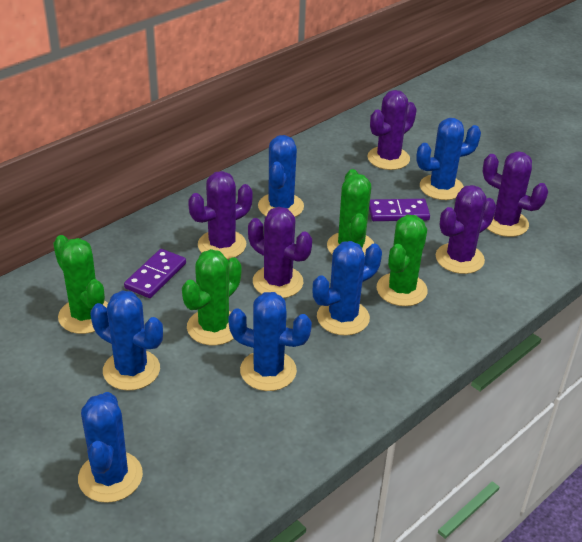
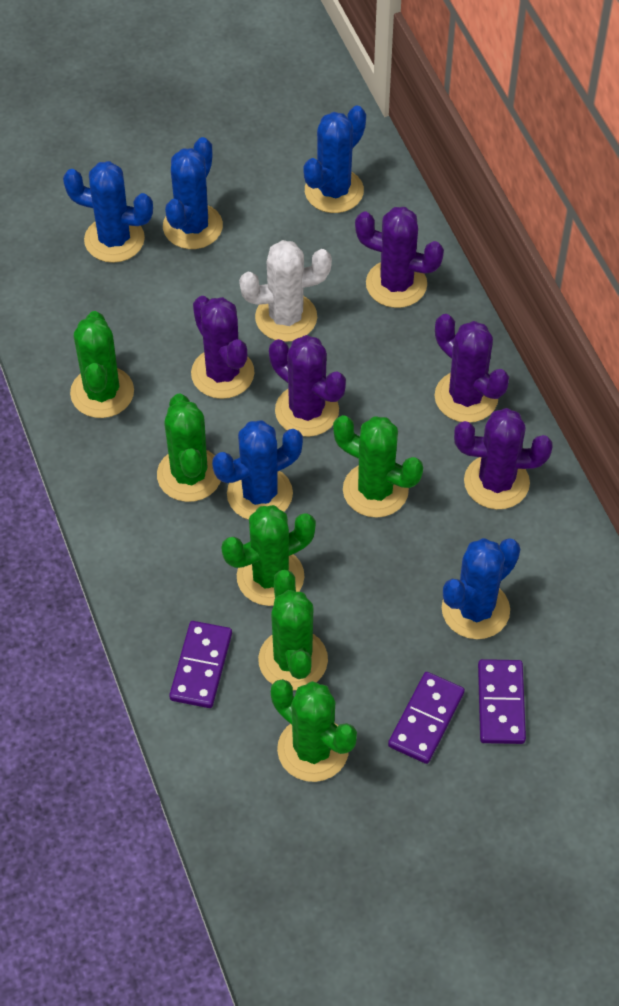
blue cactus: 6 -> 5
green cactus: 4 -> 6
purple domino: 2 -> 3
white cactus: 0 -> 1

